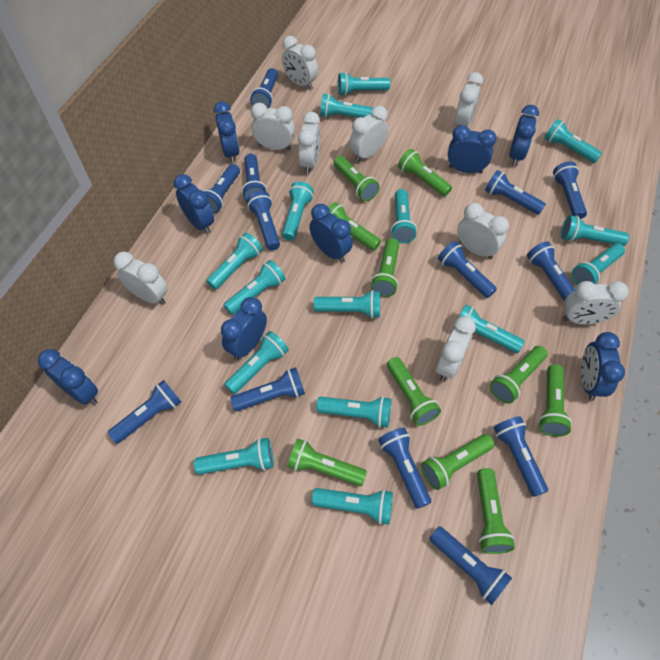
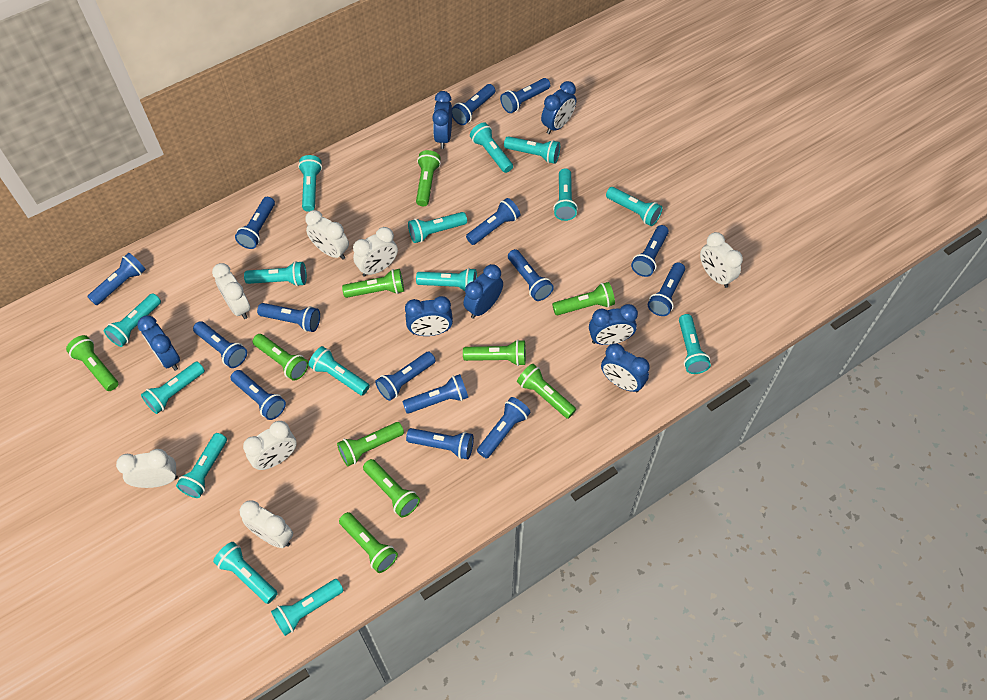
blue clock: 8 -> 7
blue flashlight: 13 -> 15
white clock: 9 -> 7

